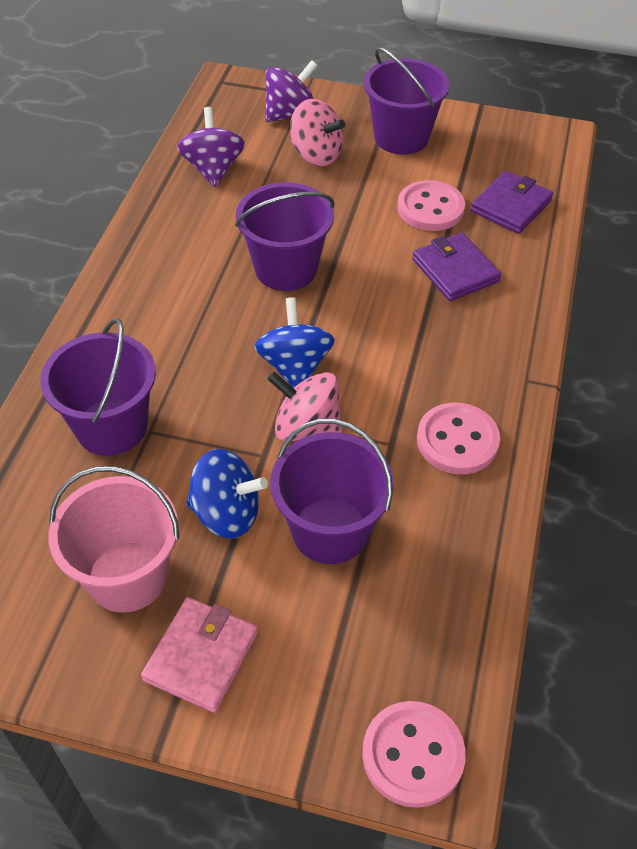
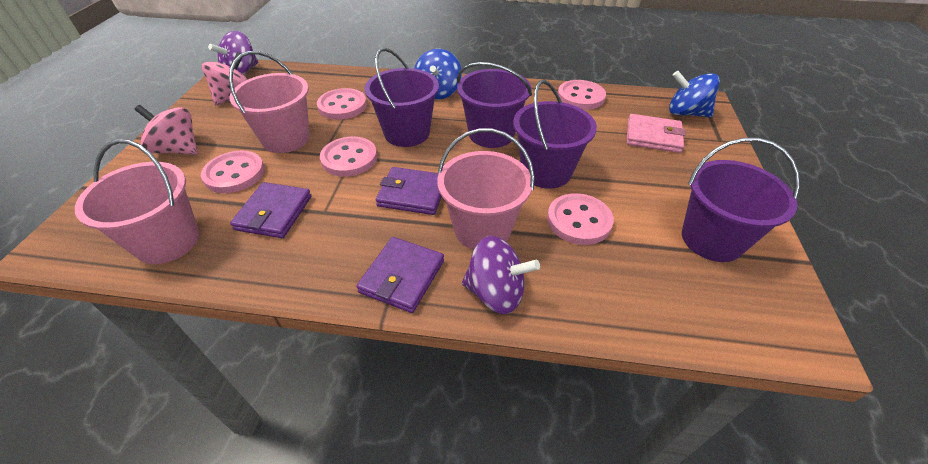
pink bucket: 1 -> 3
pink button: 3 -> 5
purple wallet: 2 -> 3

